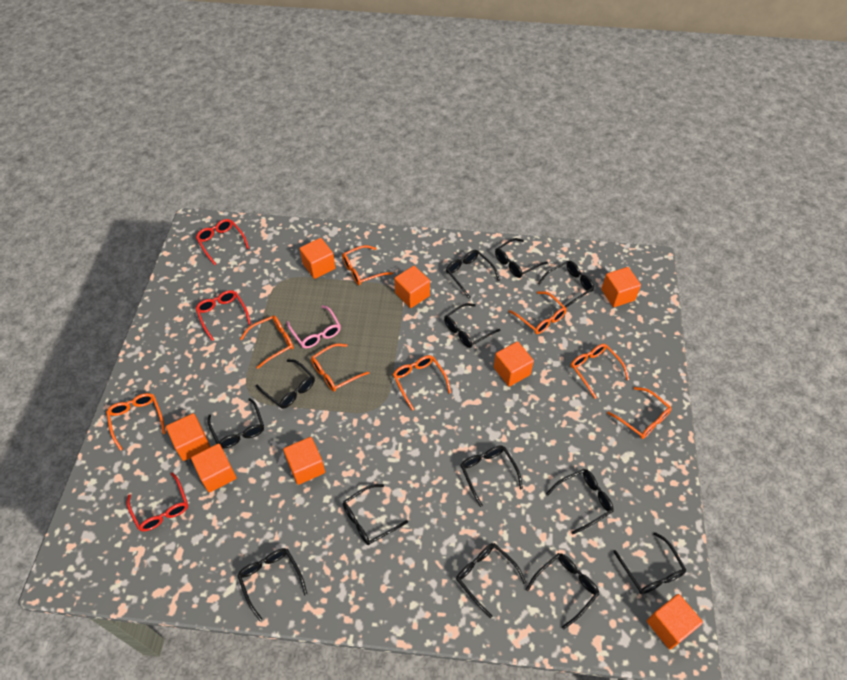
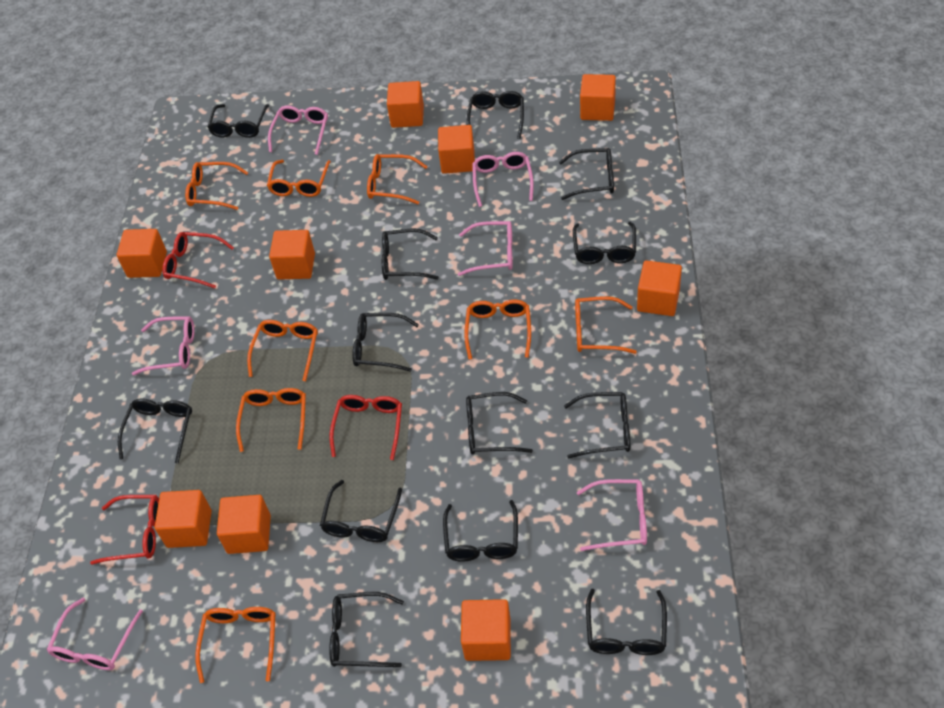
orange cube: 8 -> 9
pink glasses: 1 -> 6

